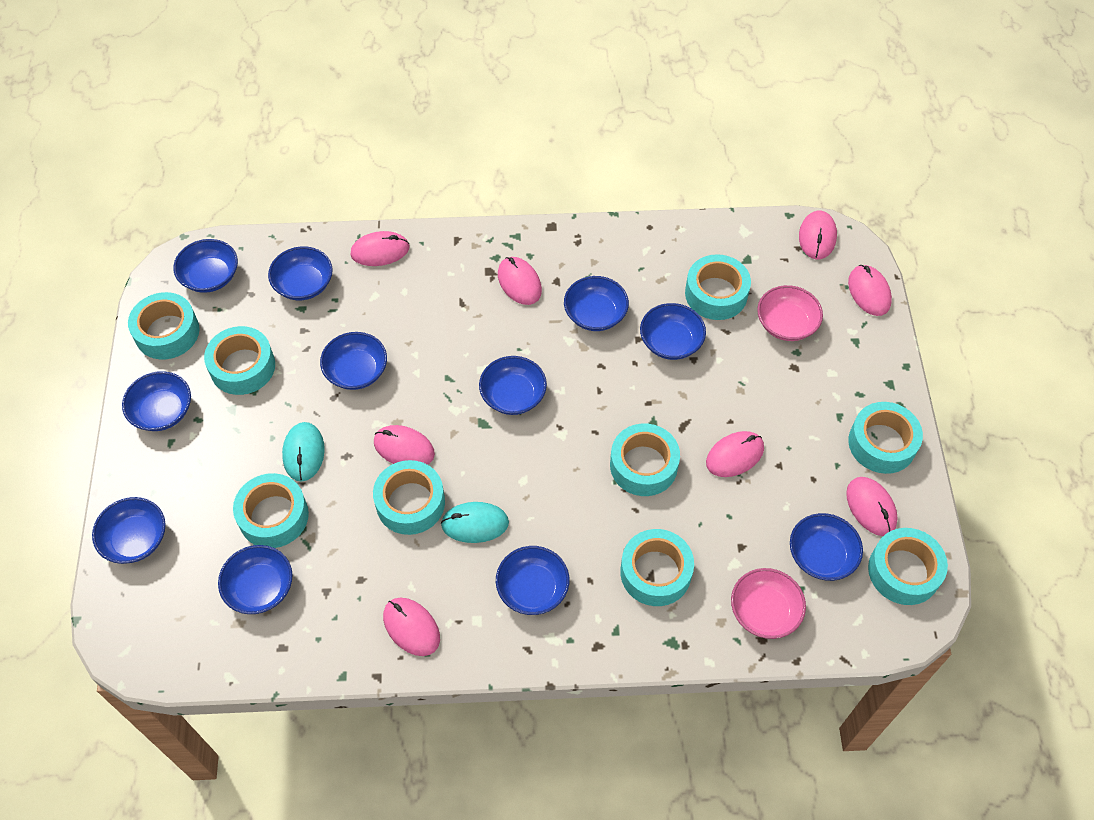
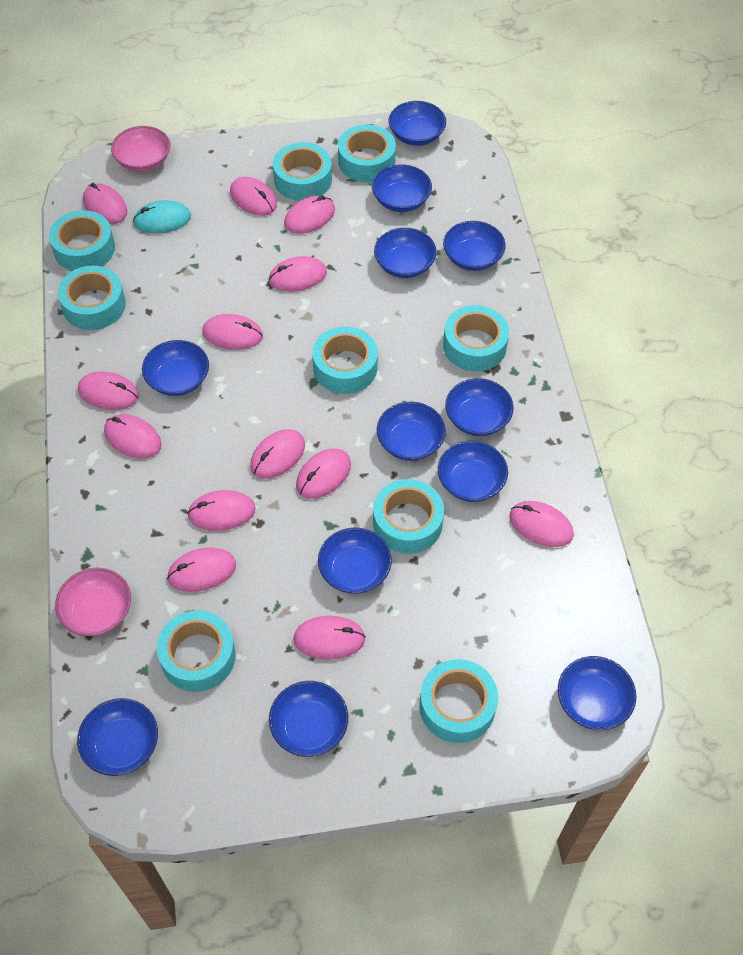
blue bowl: 11 -> 12
pink mouse: 8 -> 13
turquoise mouse: 2 -> 1

